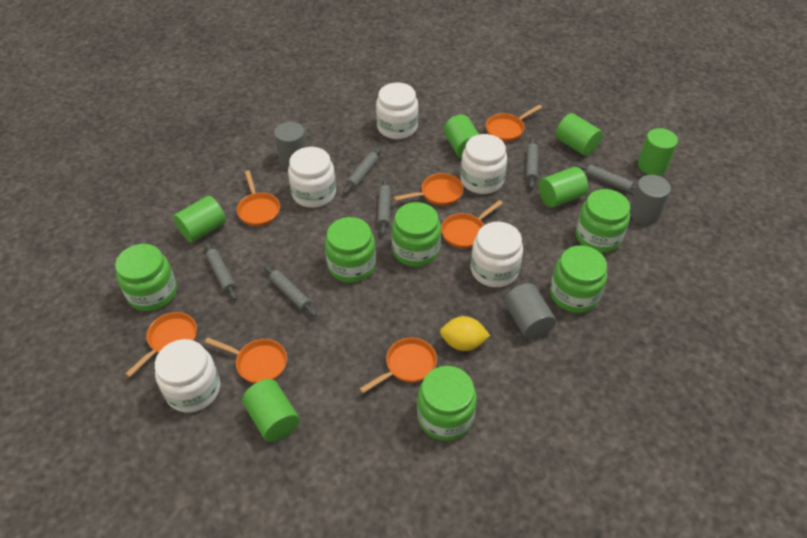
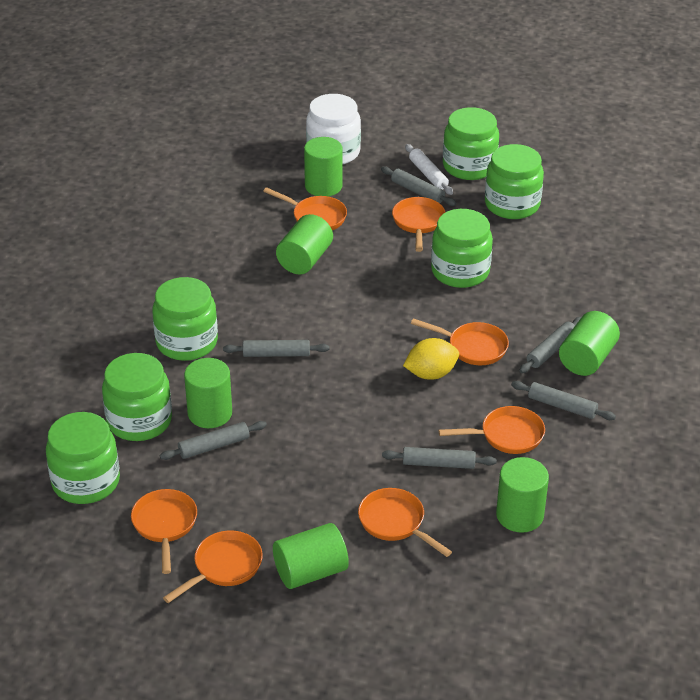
grey cylinder: 3 -> 0
white jar: 5 -> 1
white rolling pin: 0 -> 1

